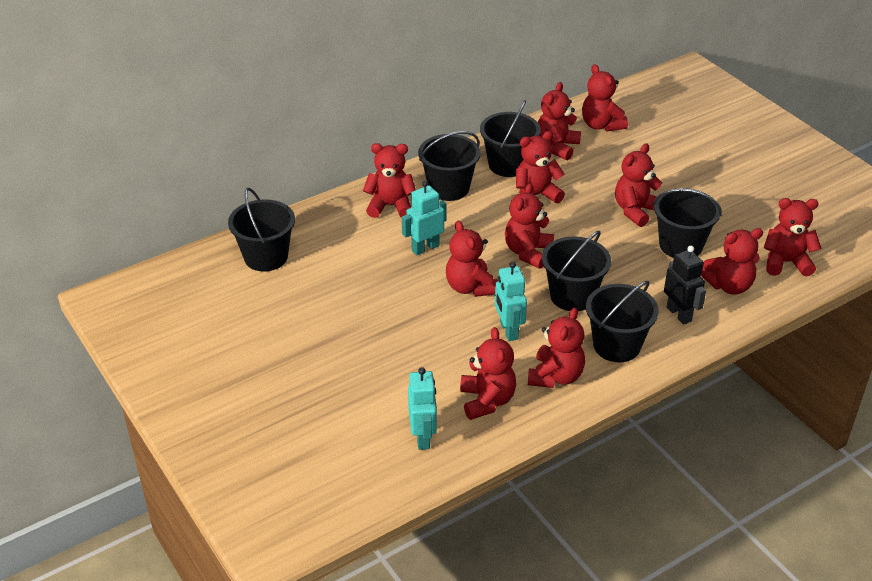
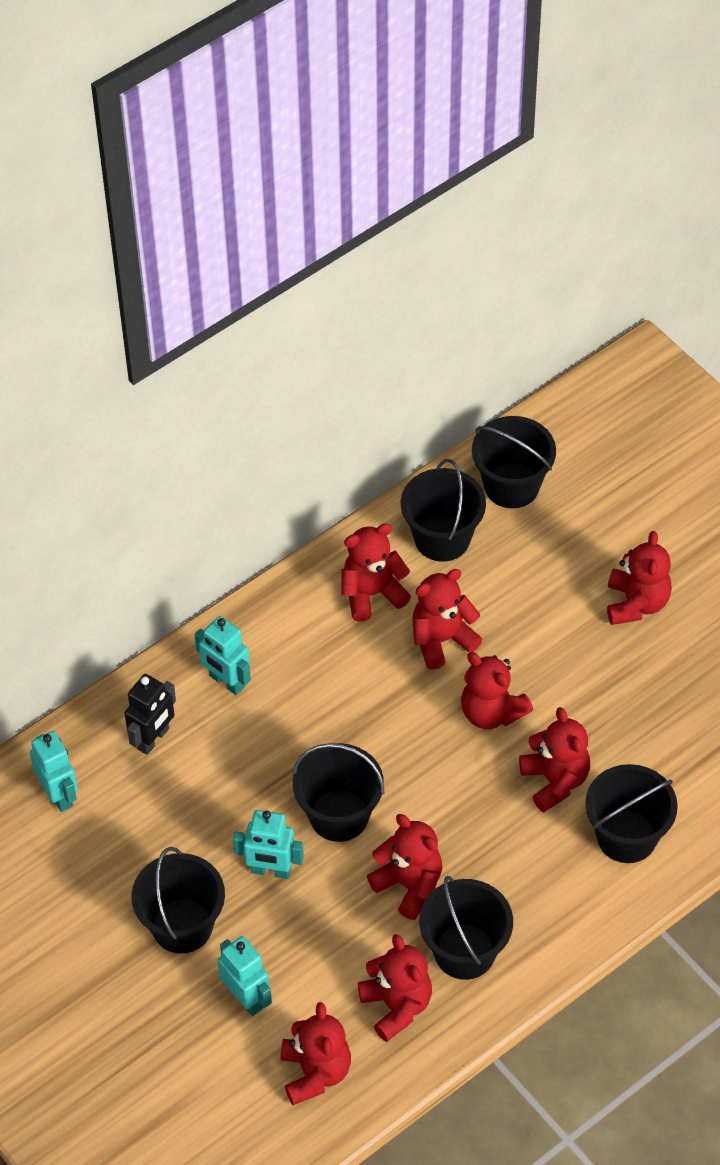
red teddy bear: 11 -> 8
turquoise robot: 3 -> 4

